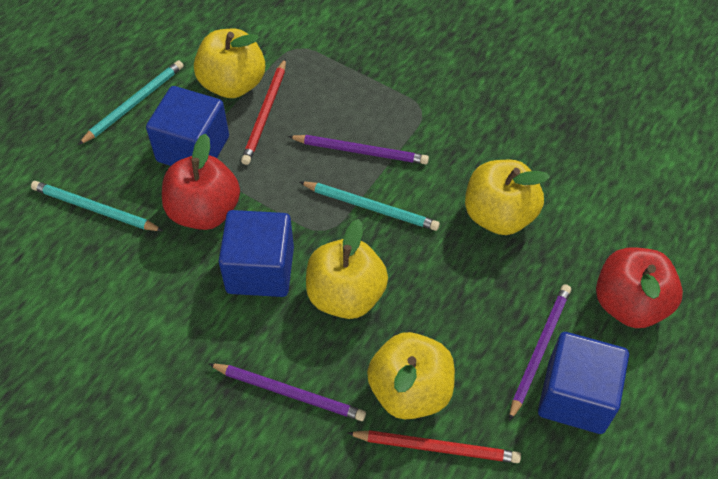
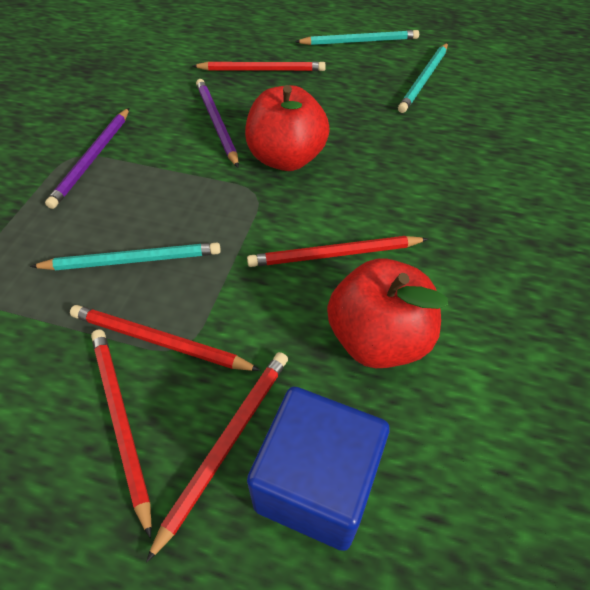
blue cube: 3 -> 1
purple pencil: 3 -> 2
red pencil: 2 -> 5
yellow apple: 4 -> 0

